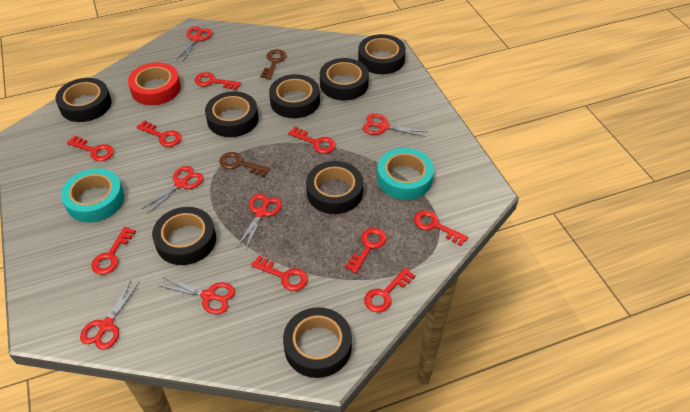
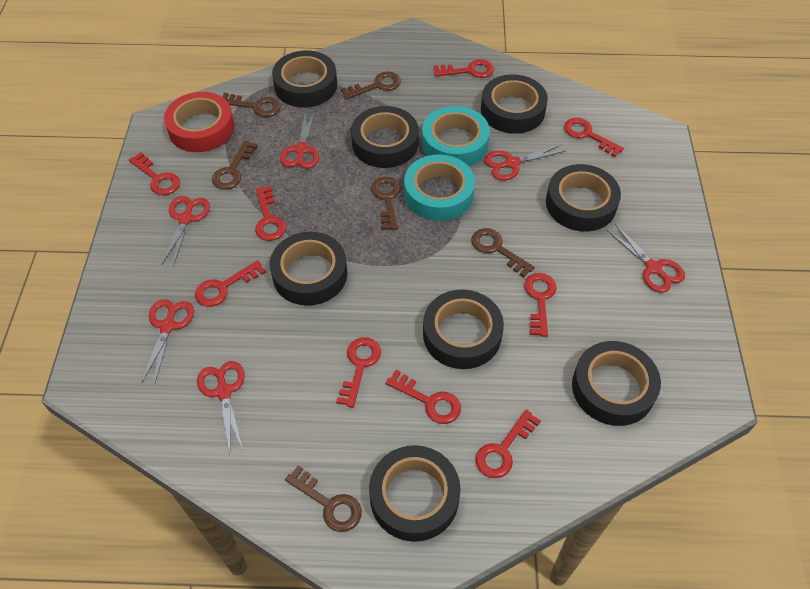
brown key: 2 -> 6

